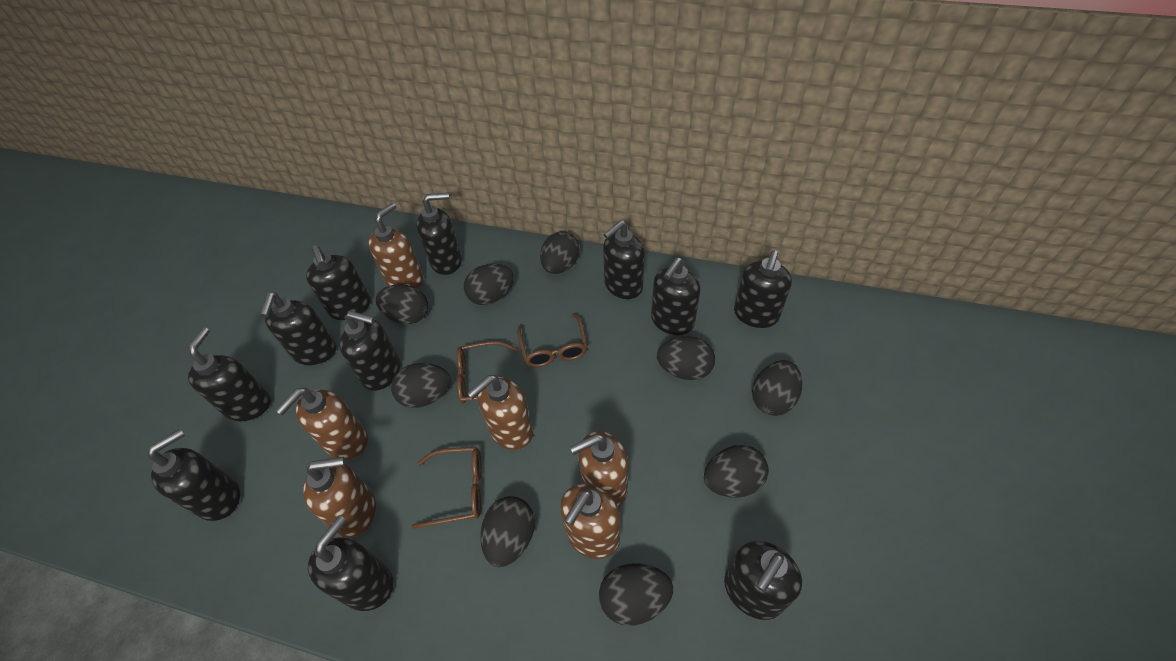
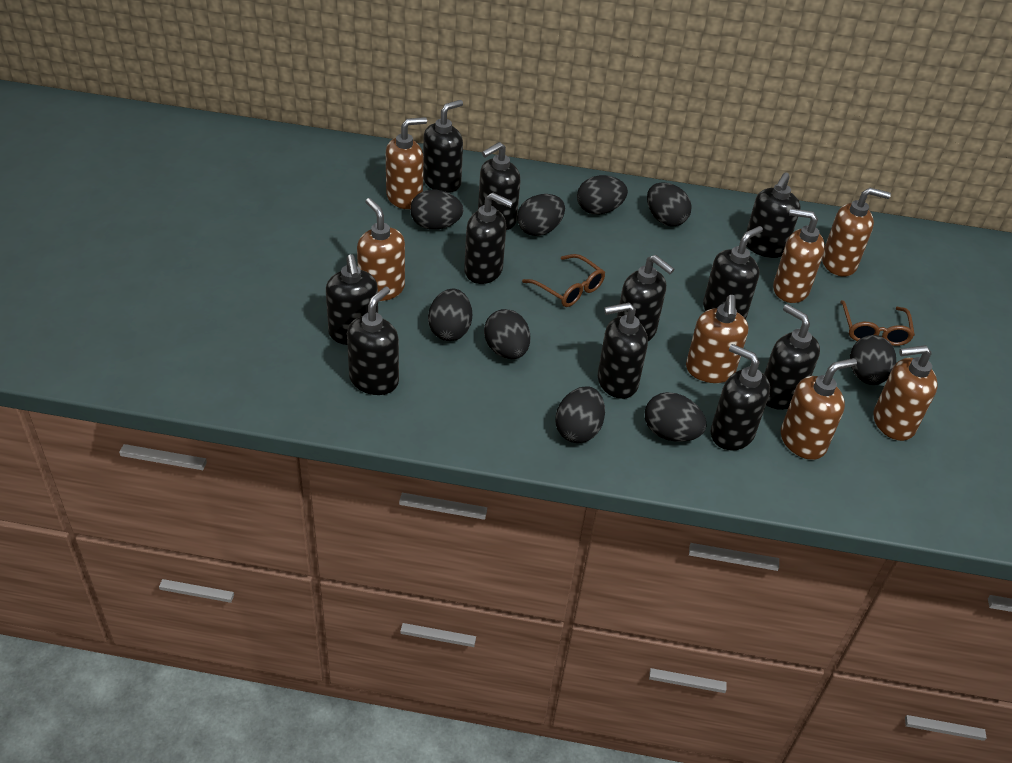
brown glasses: 3 -> 2
brown soap dispenser: 6 -> 7

